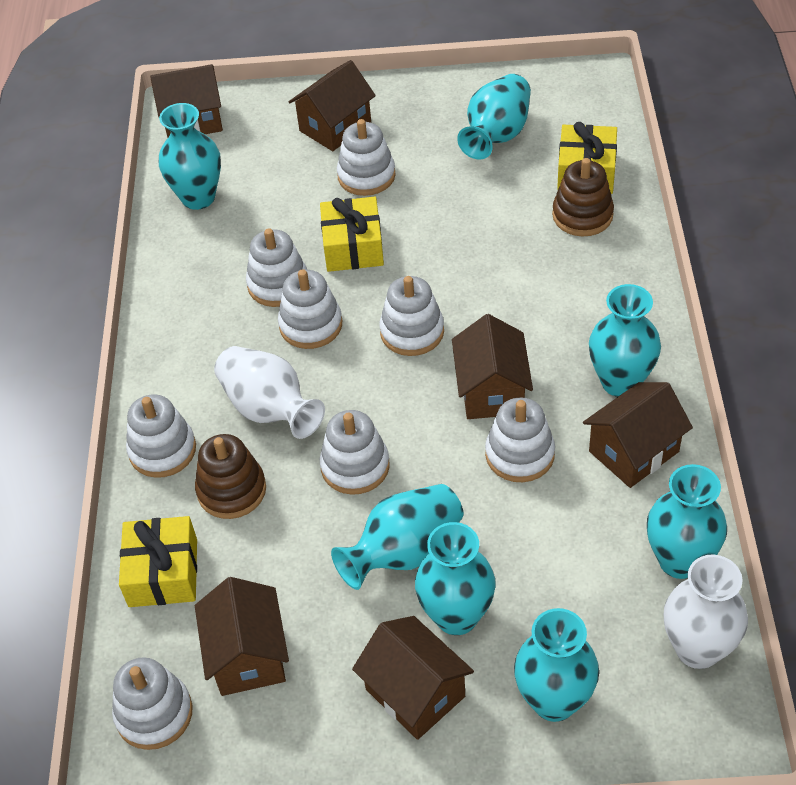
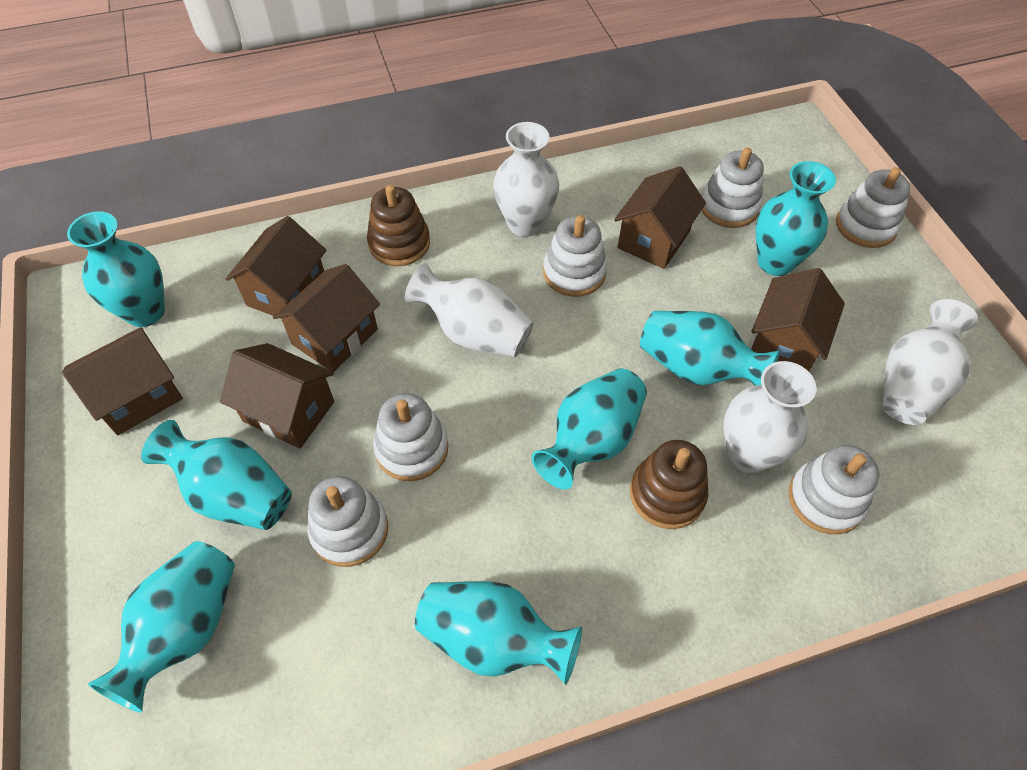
white stacking toy: 8 -> 6
white vase: 2 -> 4
yellow gift: 3 -> 0

